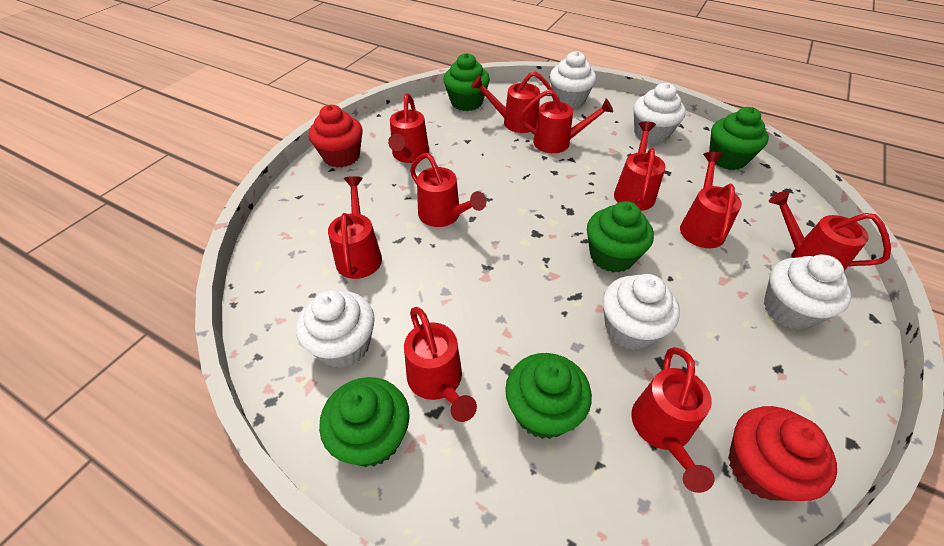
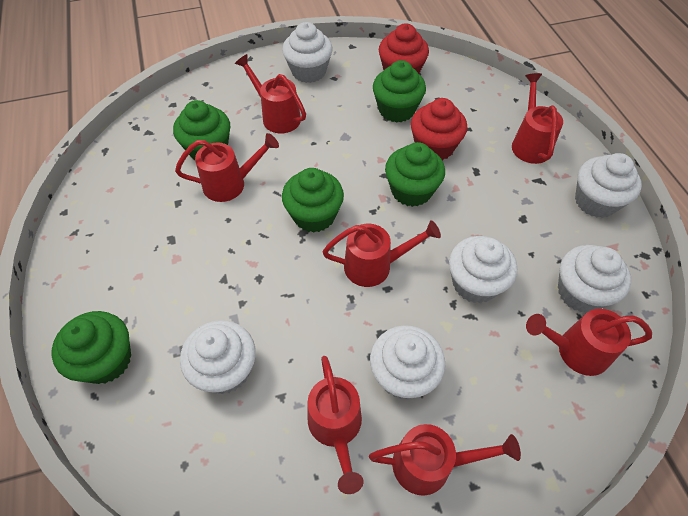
red watering can: 10 -> 7
white cupcake: 5 -> 6

